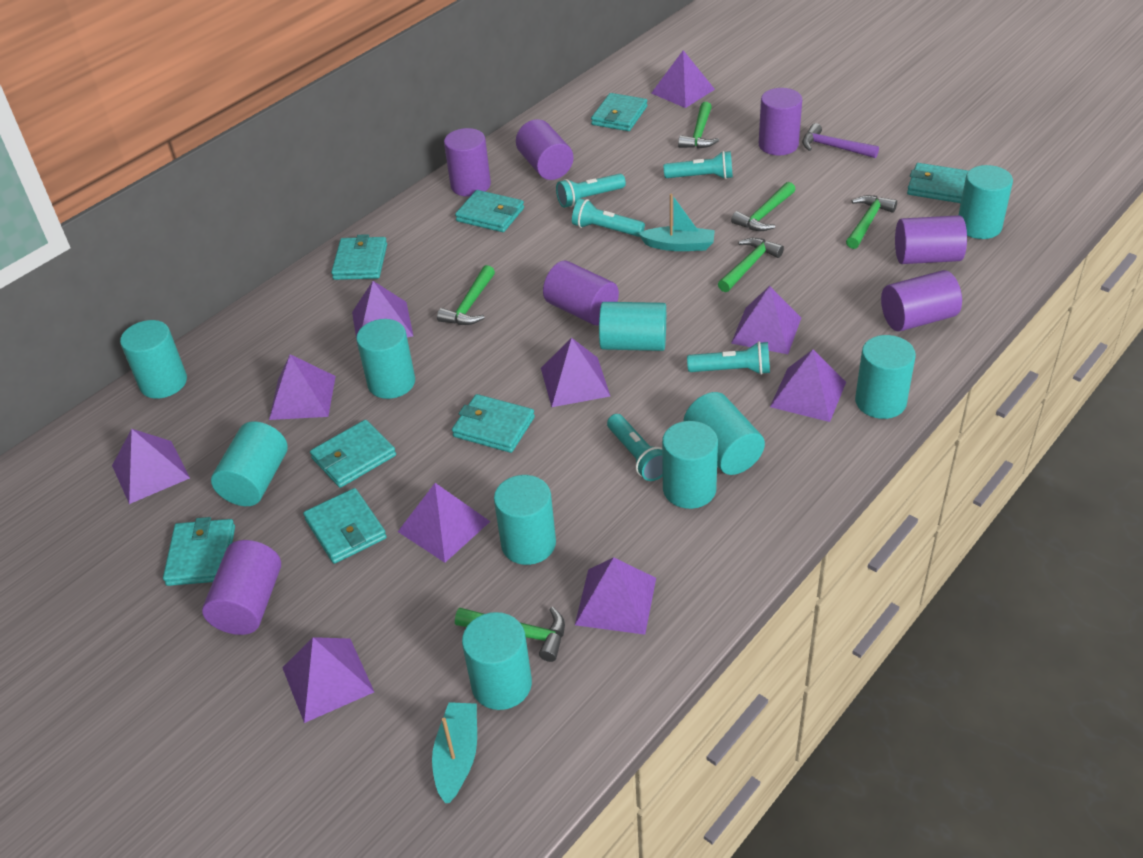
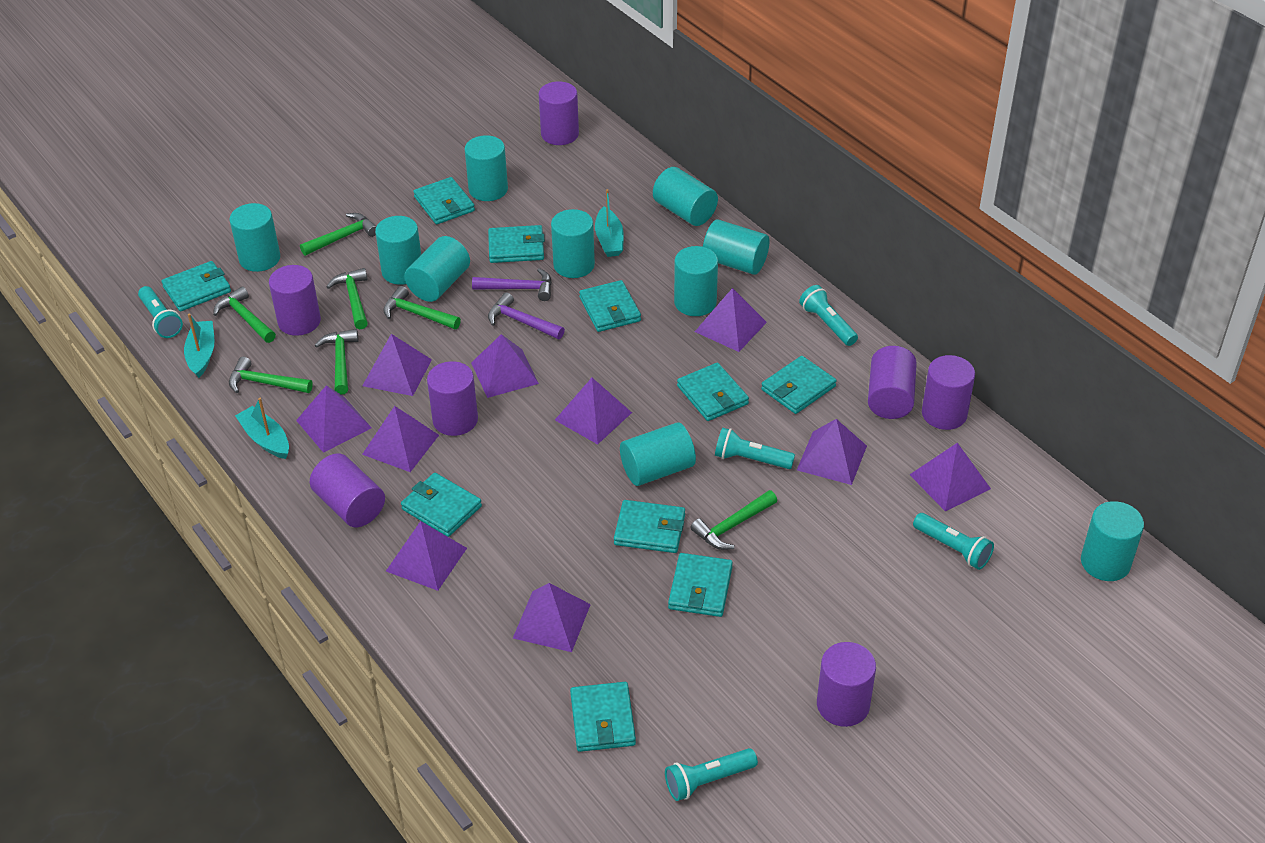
green hammer: 6 -> 7
purple hammer: 1 -> 2
turquoise boat: 2 -> 3
turquoise wallet: 8 -> 10

